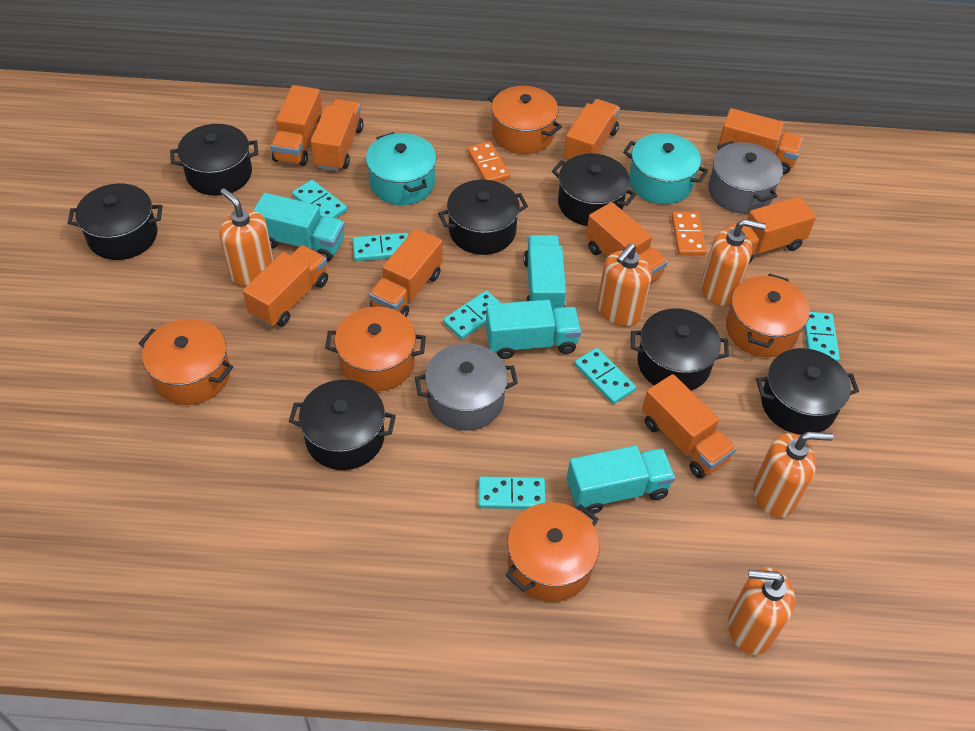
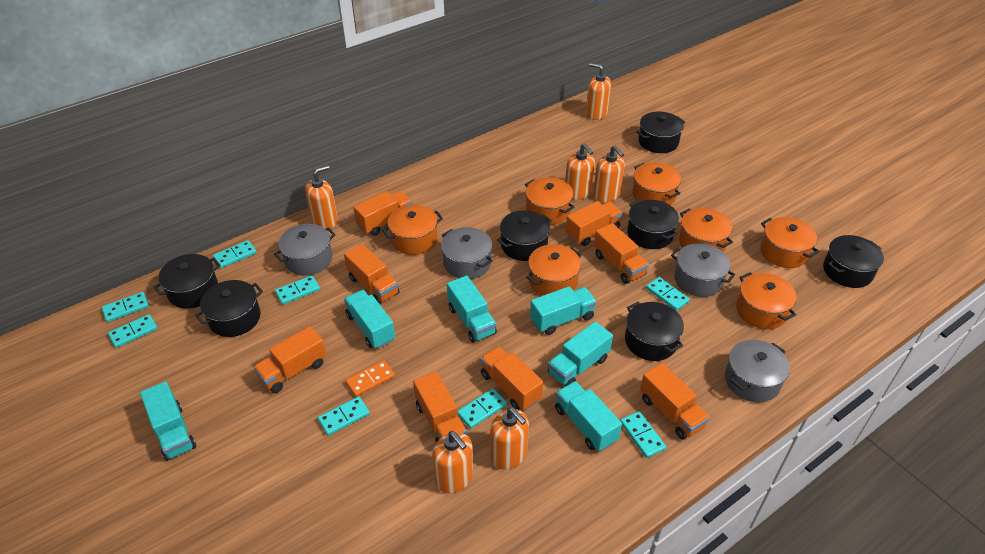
grey pot: 2 -> 4
orange domino: 2 -> 1
orange pot: 5 -> 7
orange soap dispenser: 5 -> 6
orange truck: 9 -> 8
turquoise domino: 6 -> 8
turquoise pot: 2 -> 0
turquoise truck: 4 -> 6

